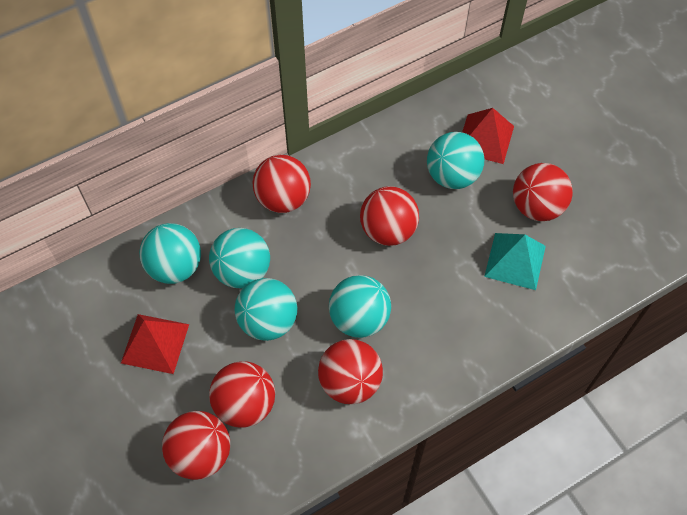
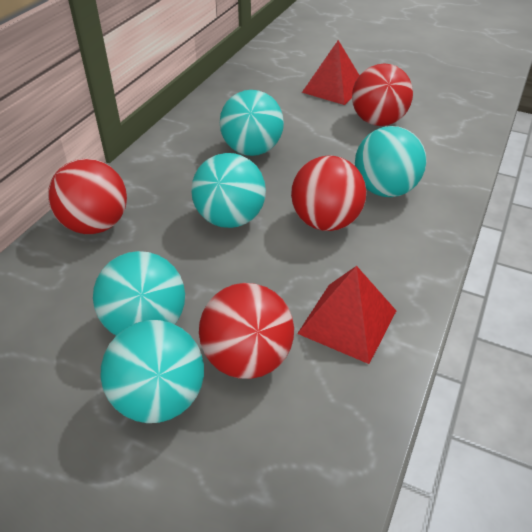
red ball: 6 -> 4
turquoise pyramid: 1 -> 0

